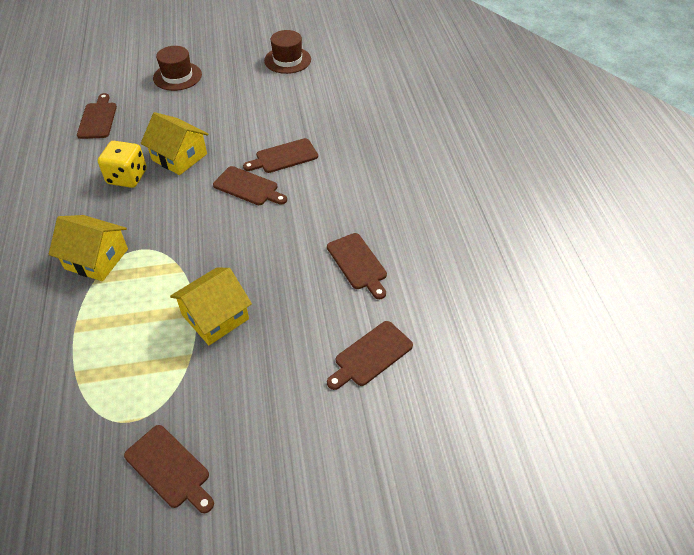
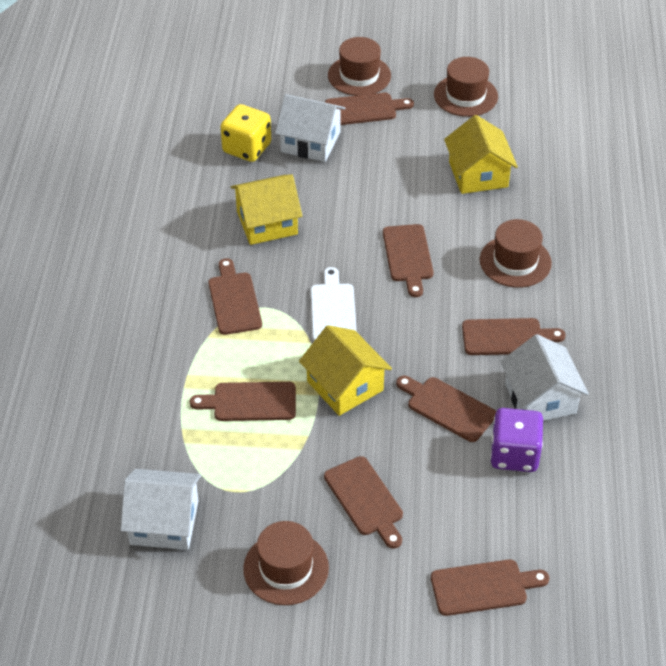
brown cutting board: 6 -> 8
brown hat: 2 -> 4
purple dice: 0 -> 1
white cutting board: 0 -> 1
white house: 0 -> 3

